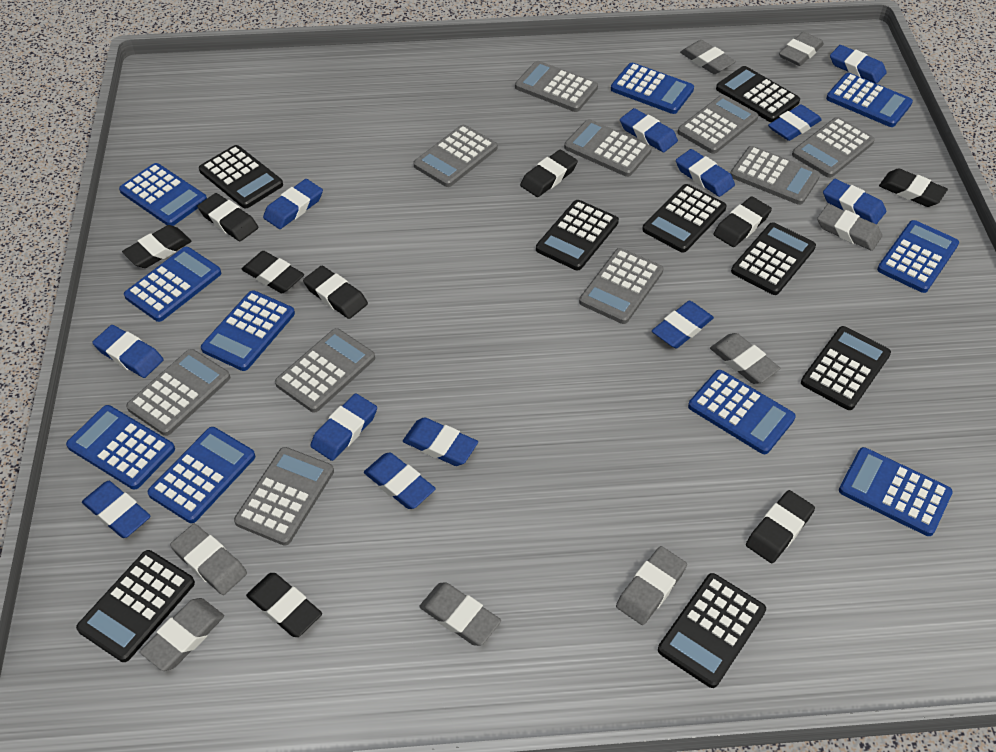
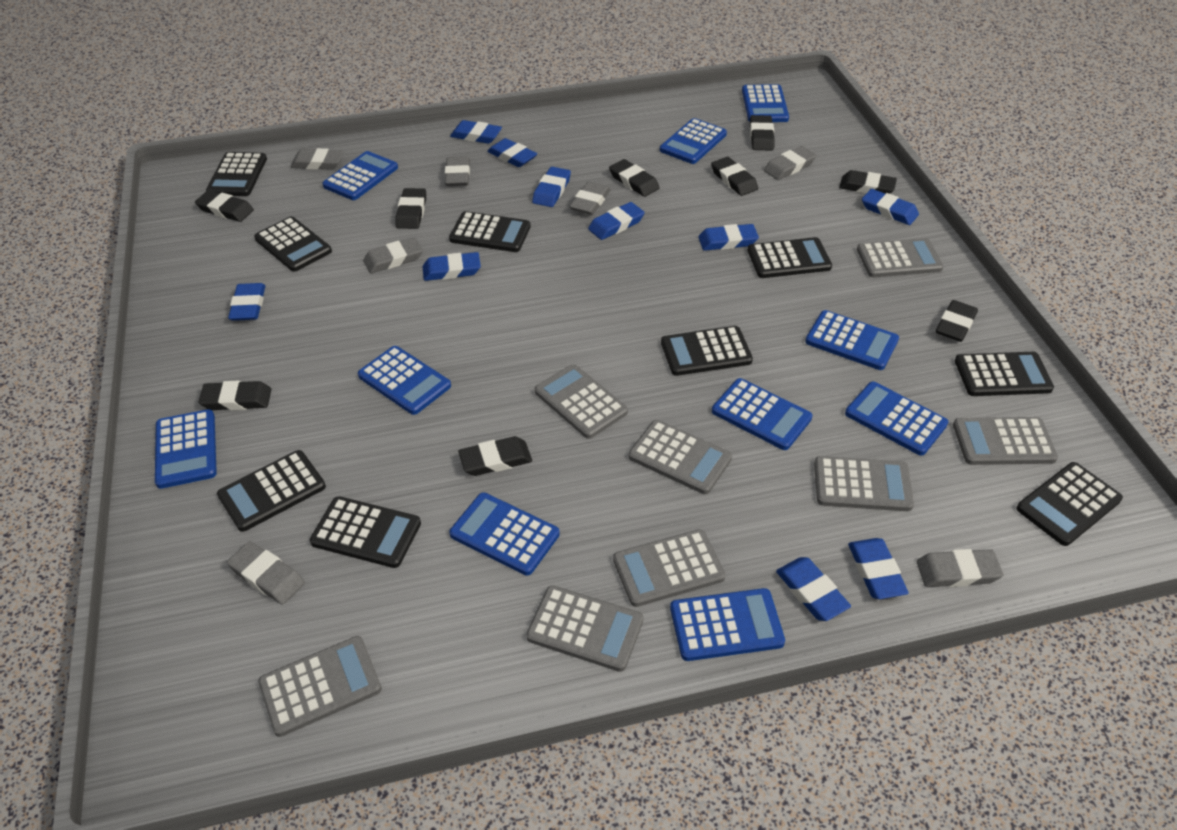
black calculator: 8 -> 9
blue eraser: 12 -> 10
grey calculator: 10 -> 8
grey eraser: 8 -> 7

